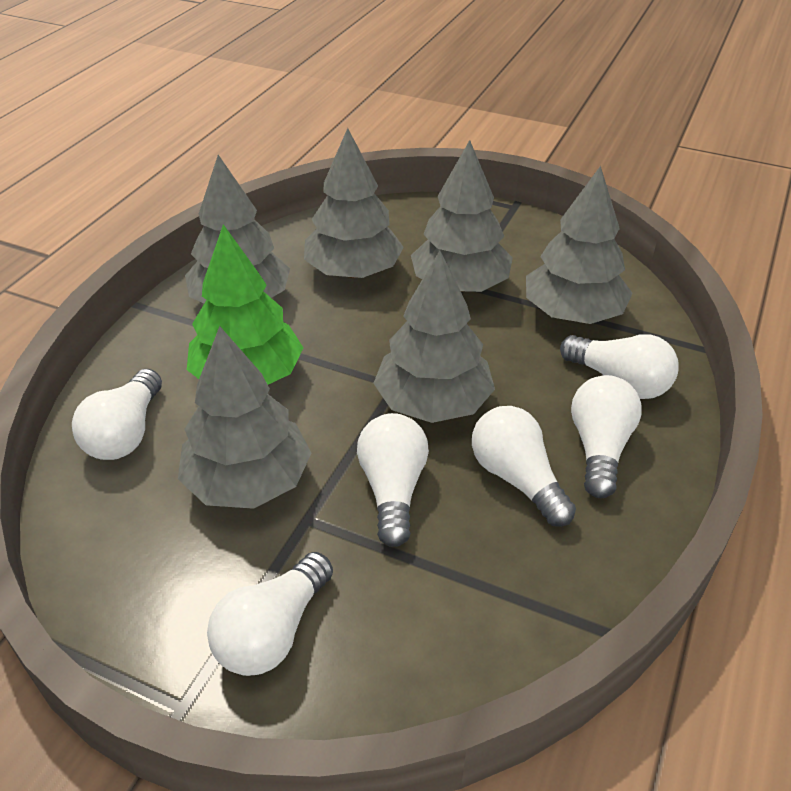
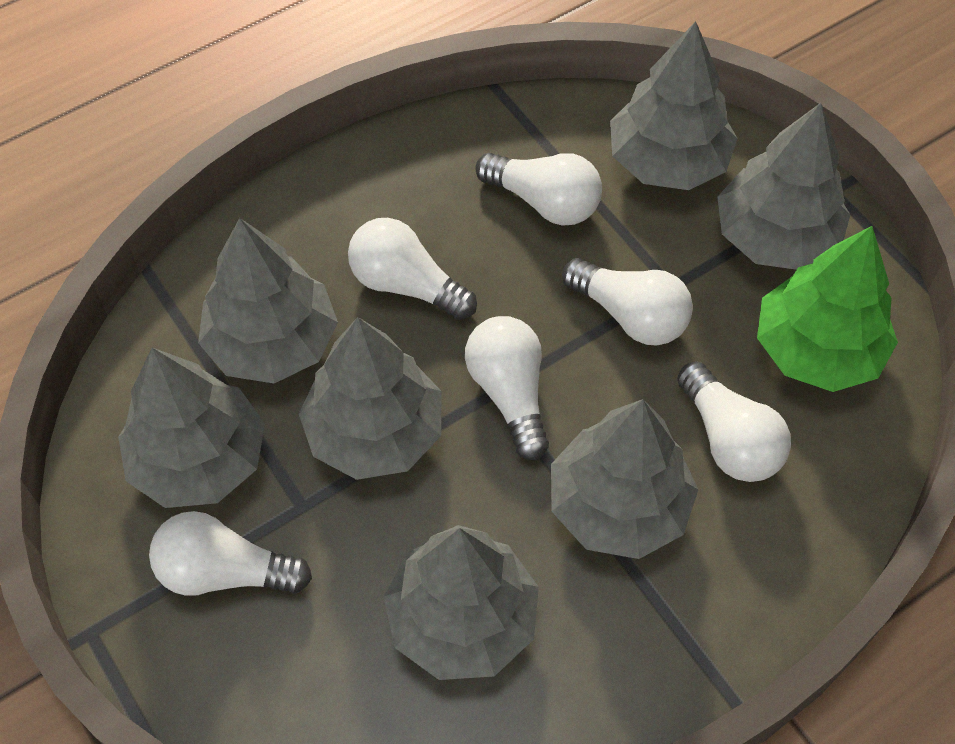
grey tree: 6 -> 7

